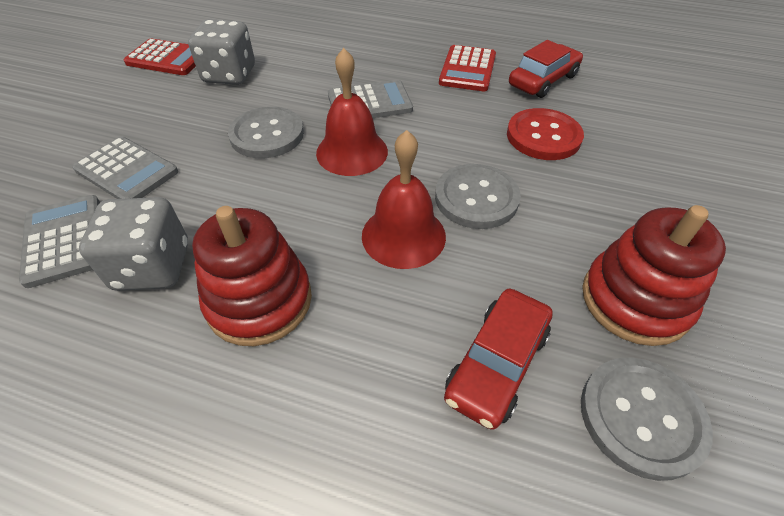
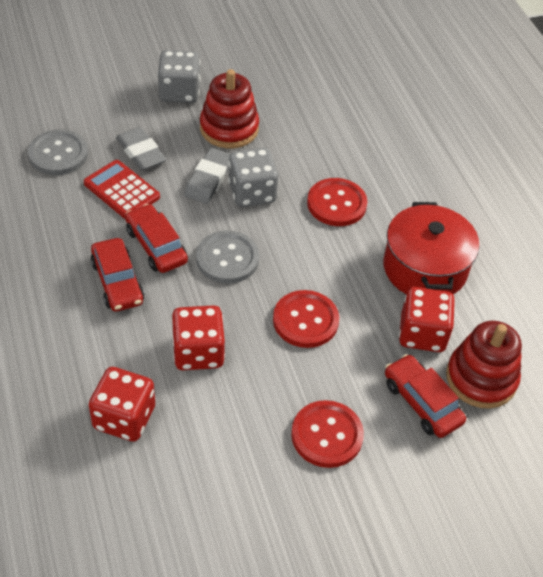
grey button: 3 -> 2
grey calculator: 3 -> 0
grey eraser: 0 -> 2
red bell: 2 -> 0
red button: 1 -> 3
red calculator: 2 -> 1
red car: 2 -> 3
red dice: 0 -> 3
red pot: 0 -> 1

